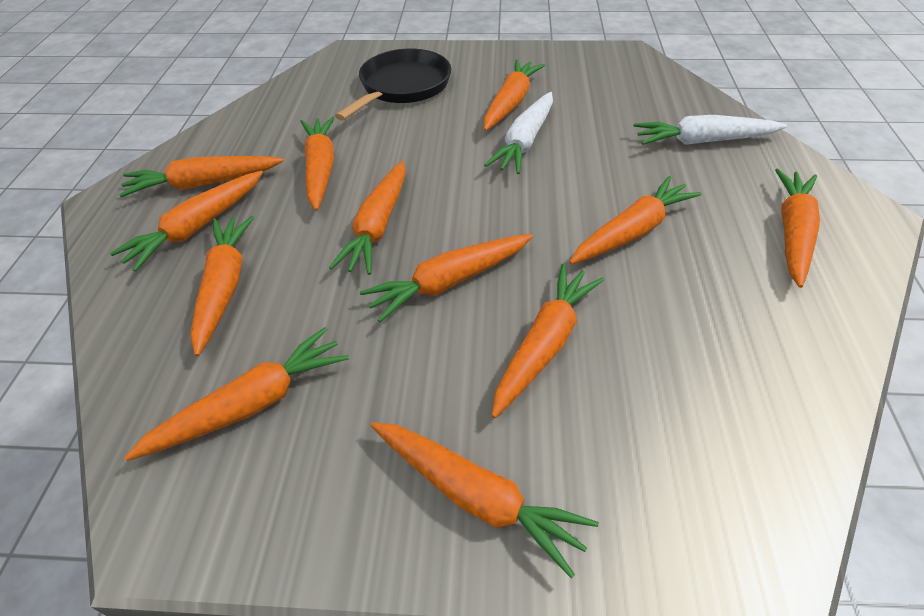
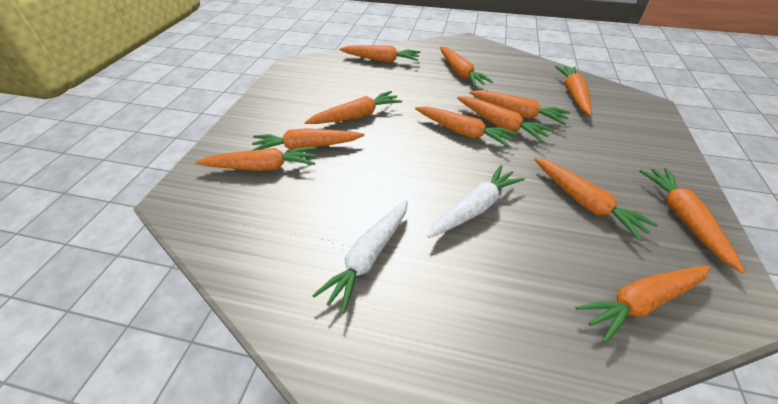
black pan: 1 -> 0

